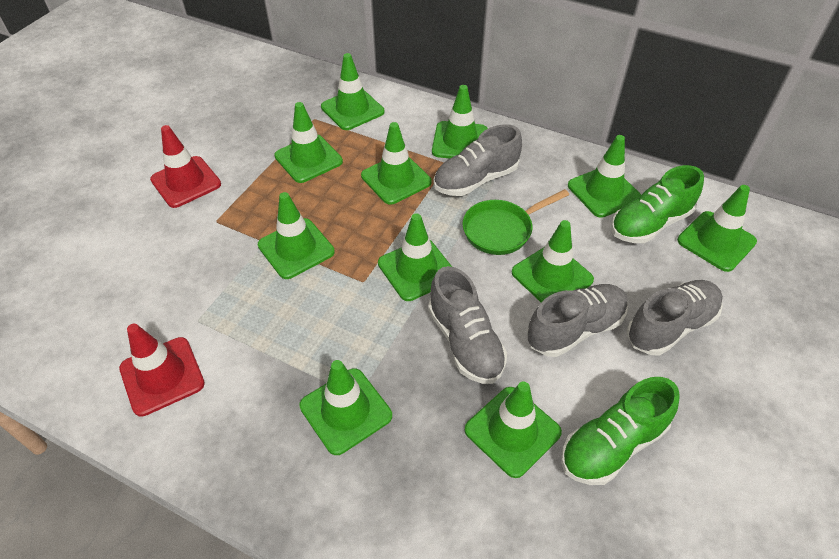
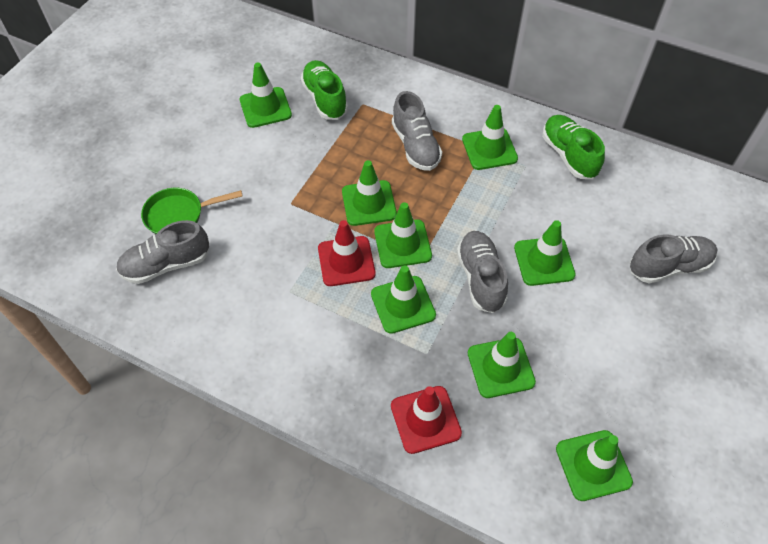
green traffic cone: 11 -> 8

